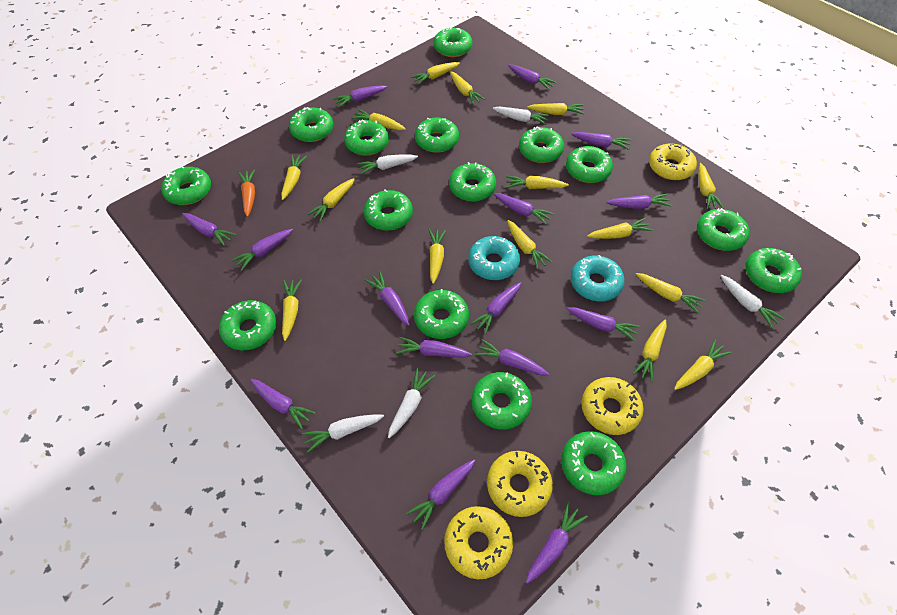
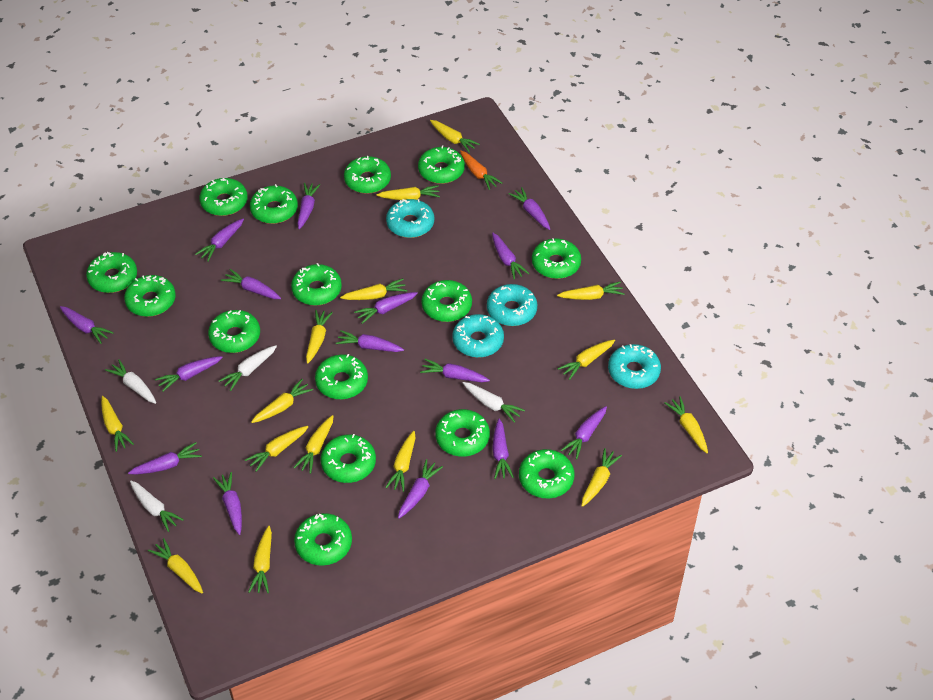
turquoise donut: 2 -> 4
white carrot: 5 -> 4
yellow donut: 4 -> 0

